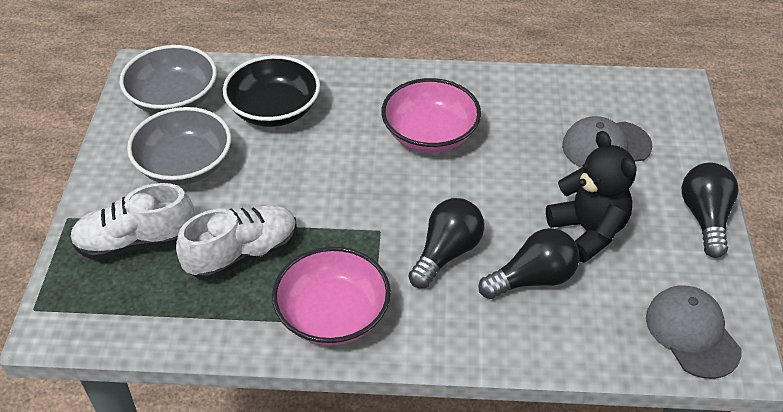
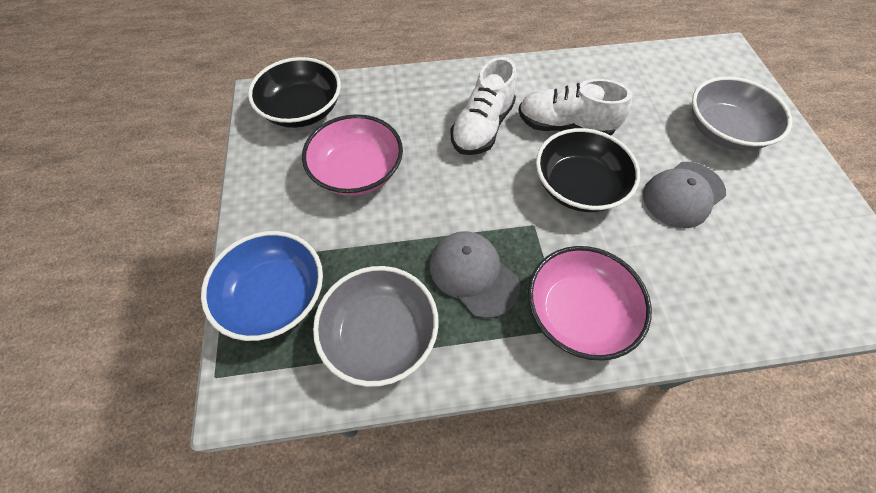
black bowl: 1 -> 2
black light bulb: 3 -> 0
black teddy bear: 1 -> 0
blue bowl: 0 -> 1

